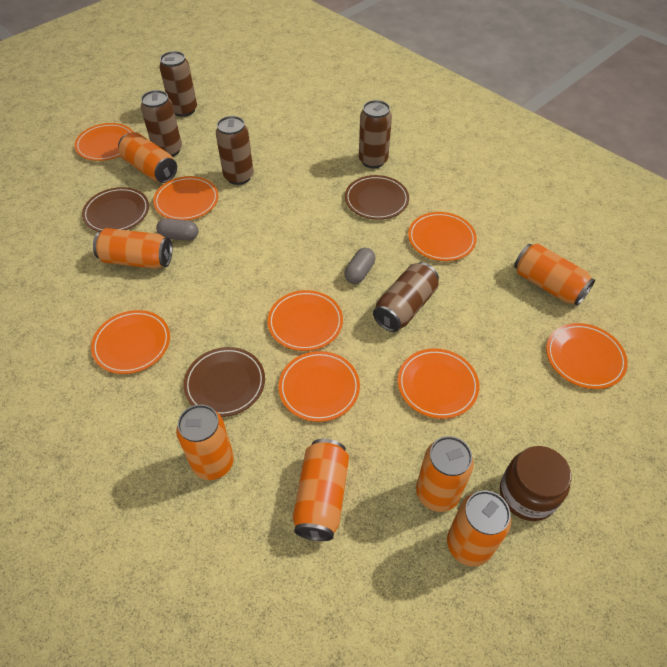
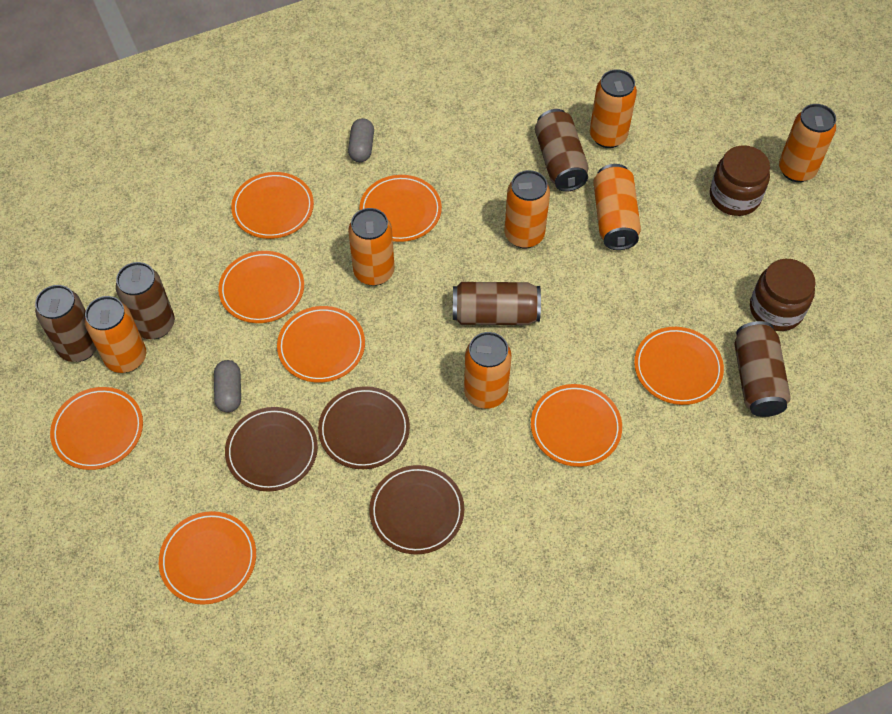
brown jar: 1 -> 2

